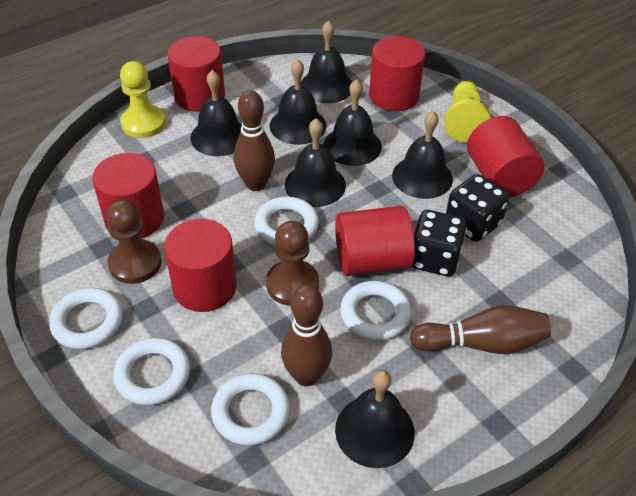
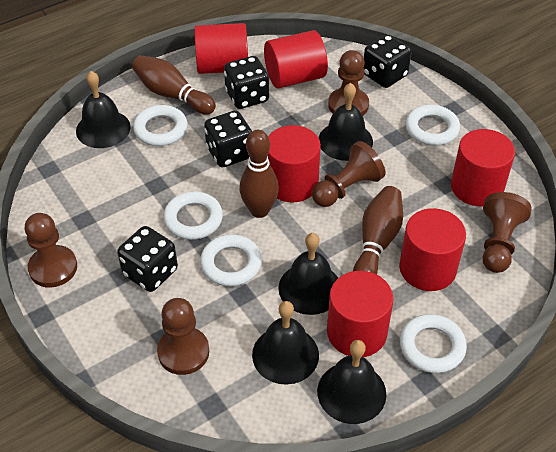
black bell: 7 -> 5
black dice: 2 -> 4
brown pawn: 2 -> 5
yellow pawn: 2 -> 0

